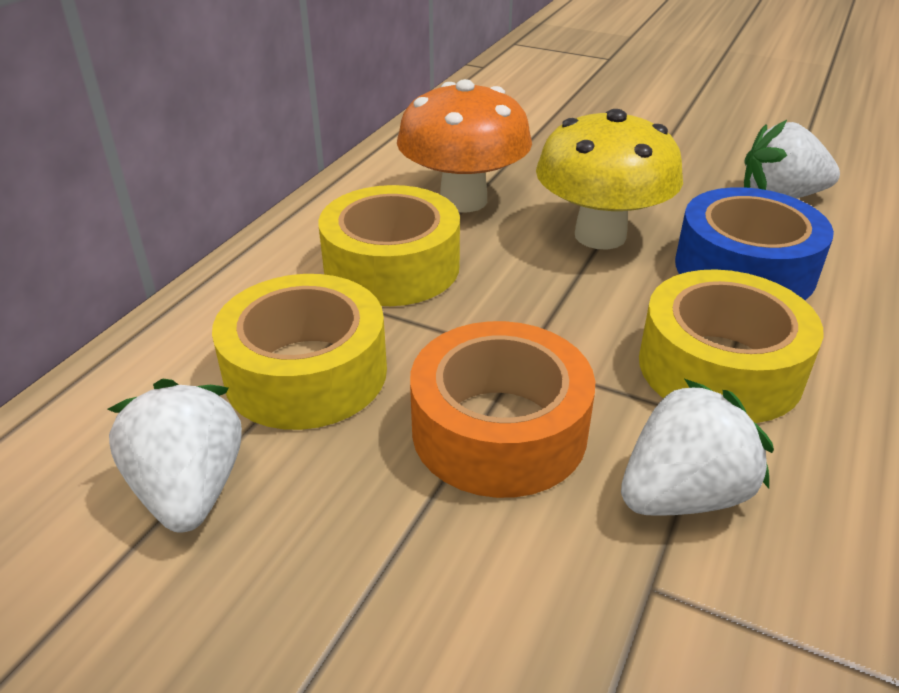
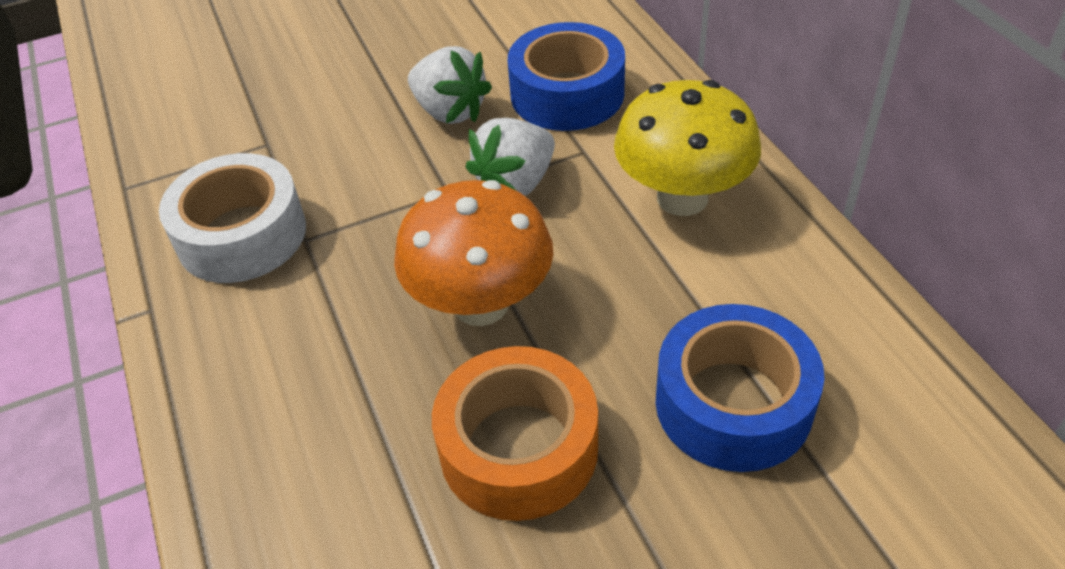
blue tape: 1 -> 2
white strawberry: 3 -> 2
white tape: 0 -> 1
yellow tape: 3 -> 0

